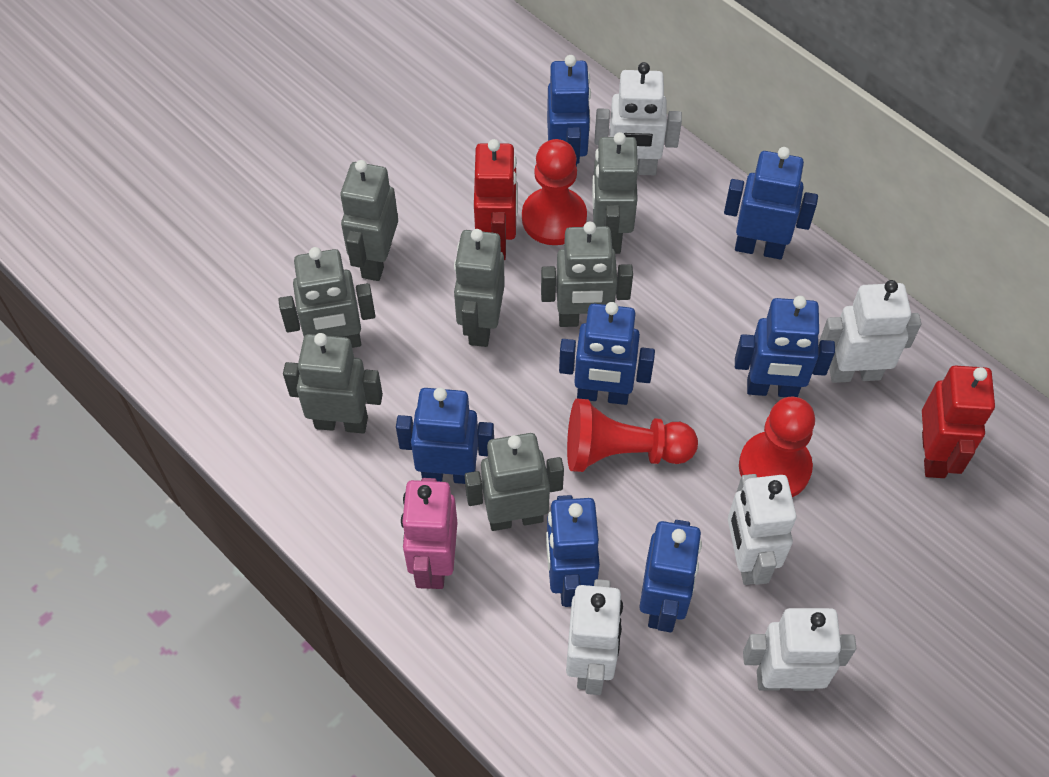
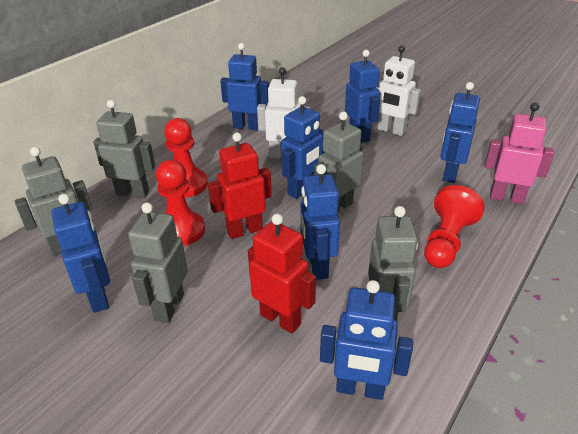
grey robot: 7 -> 5
white robot: 5 -> 2

